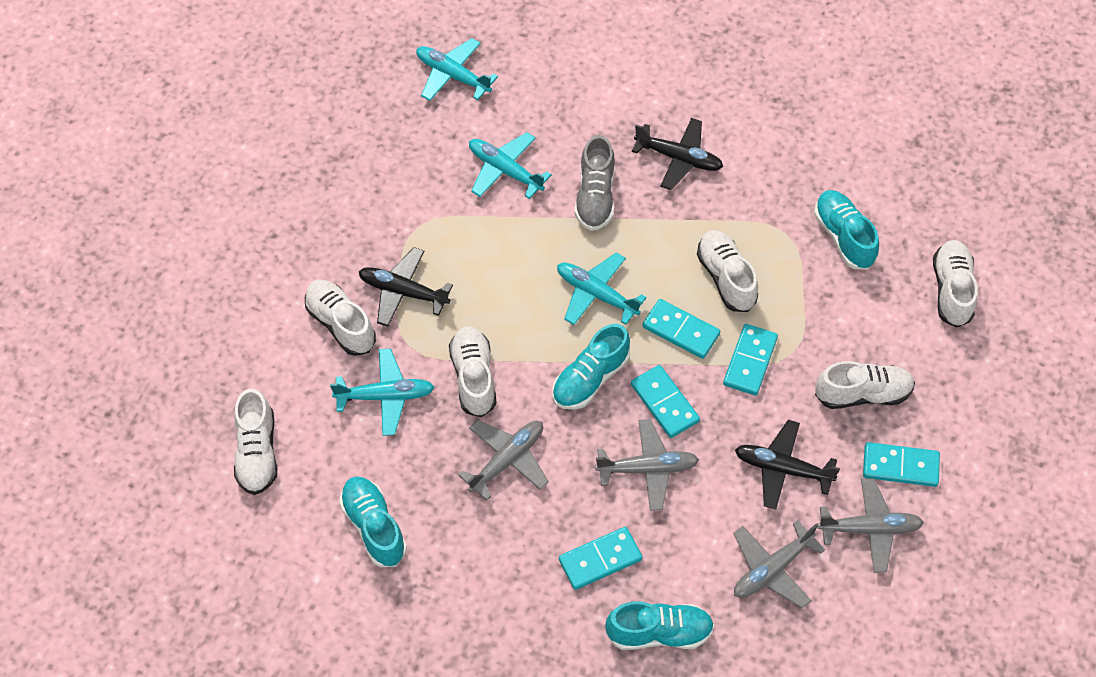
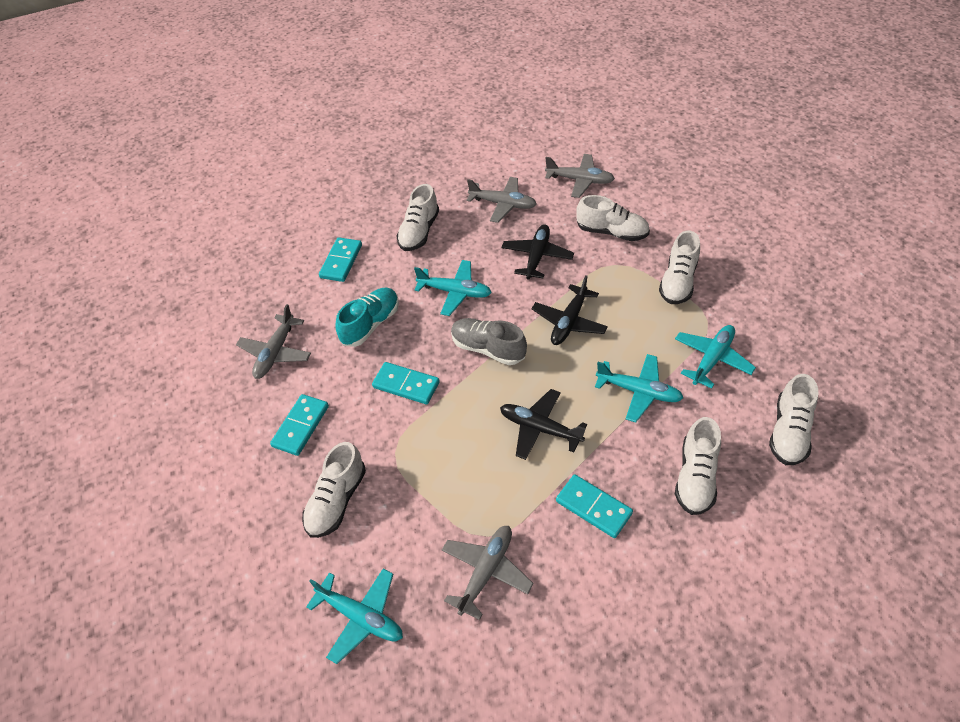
turquoise domino: 5 -> 4
turquoise shoe: 4 -> 1

